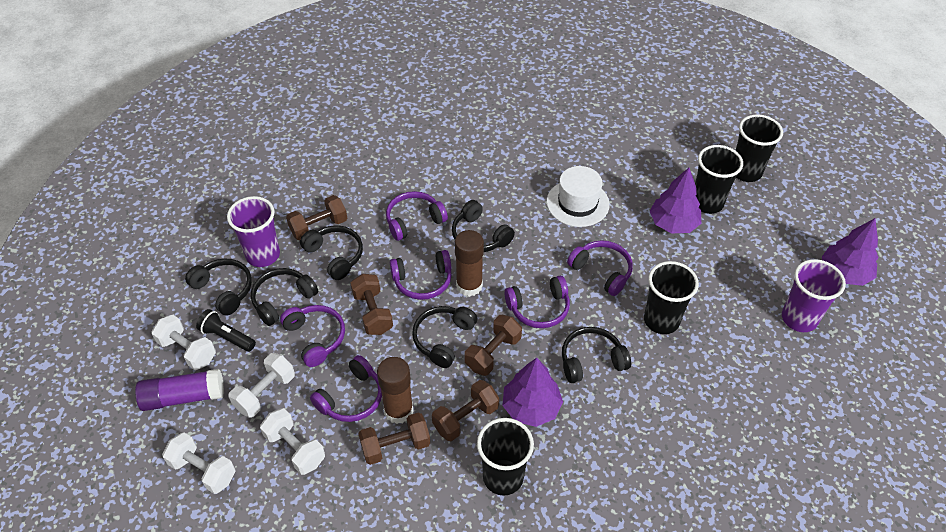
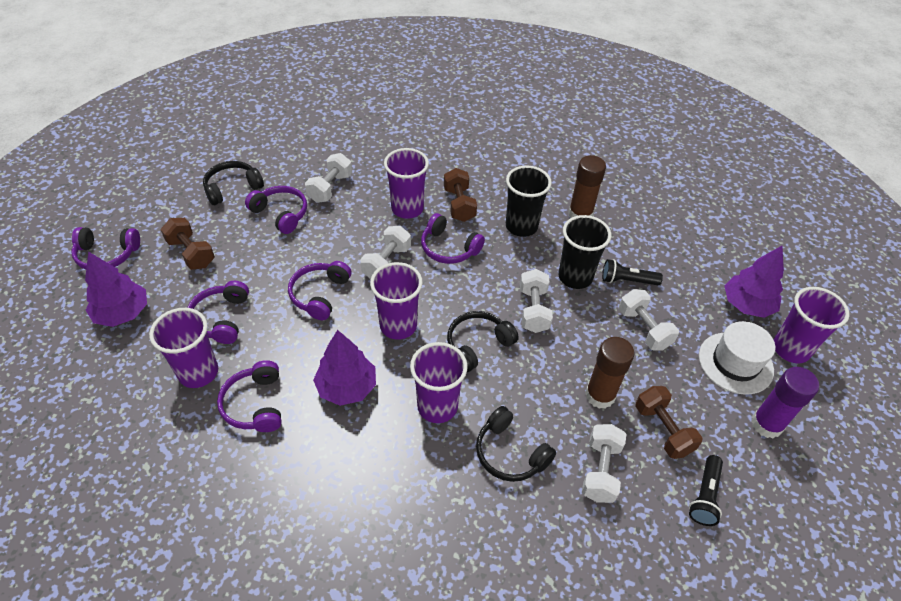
black cup: 4 -> 2
black flashlight: 1 -> 2
black headphones: 6 -> 3
brown dumbbell: 5 -> 3
purple cup: 2 -> 5
white dumbbell: 4 -> 5

